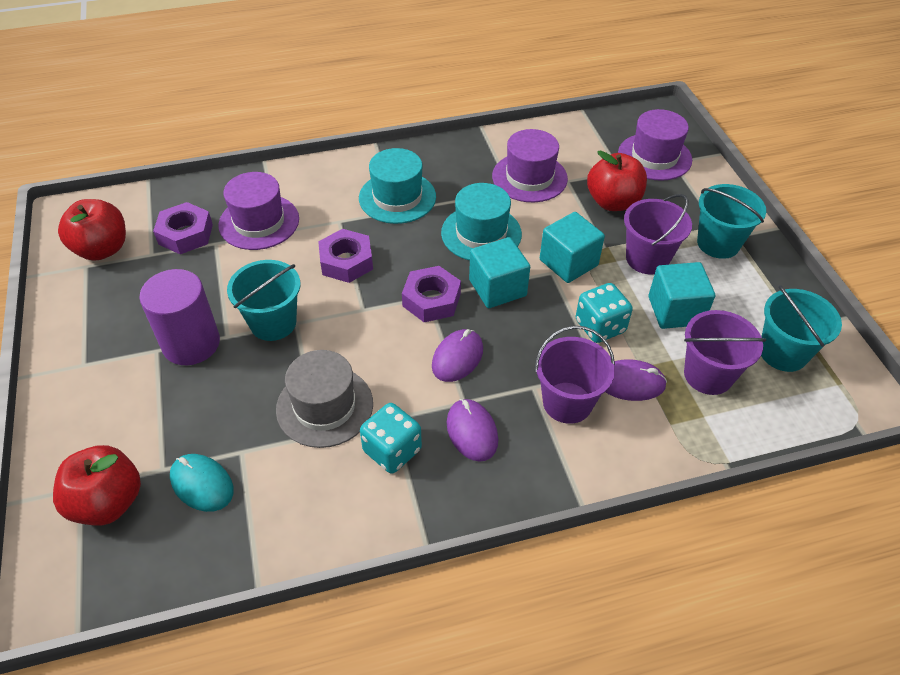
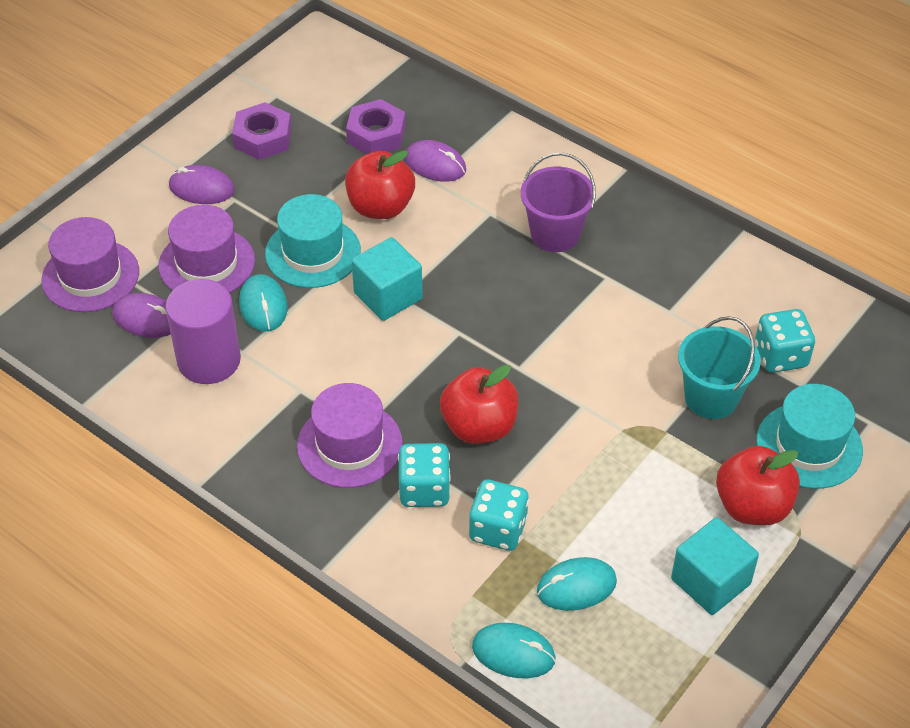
grey hat: 1 -> 0
purple bucket: 3 -> 1
purple nut: 3 -> 2
turquoise bucket: 3 -> 1
turquoise cube: 3 -> 2
turquoise dice: 2 -> 3
turquoise mouse: 1 -> 3

